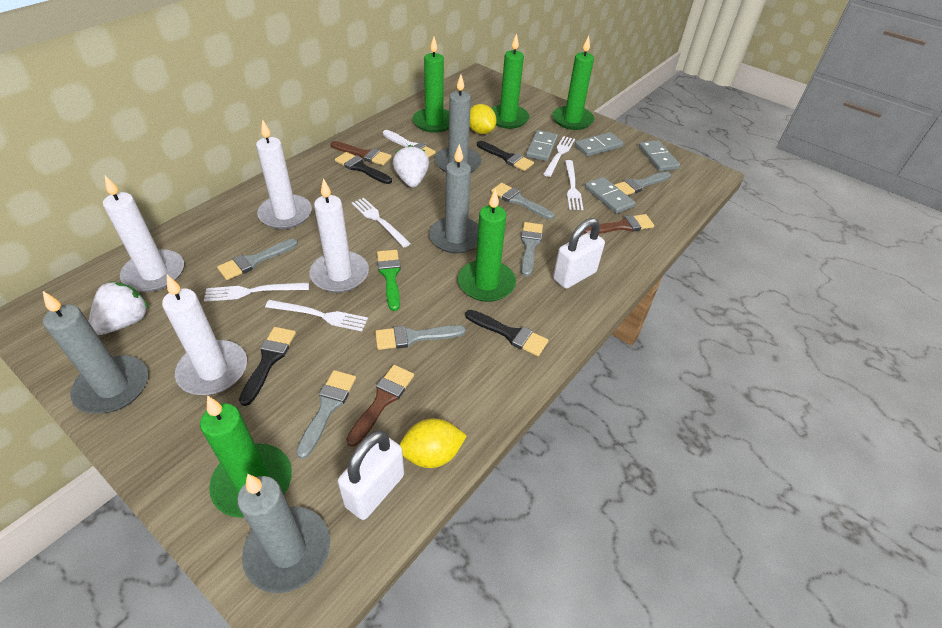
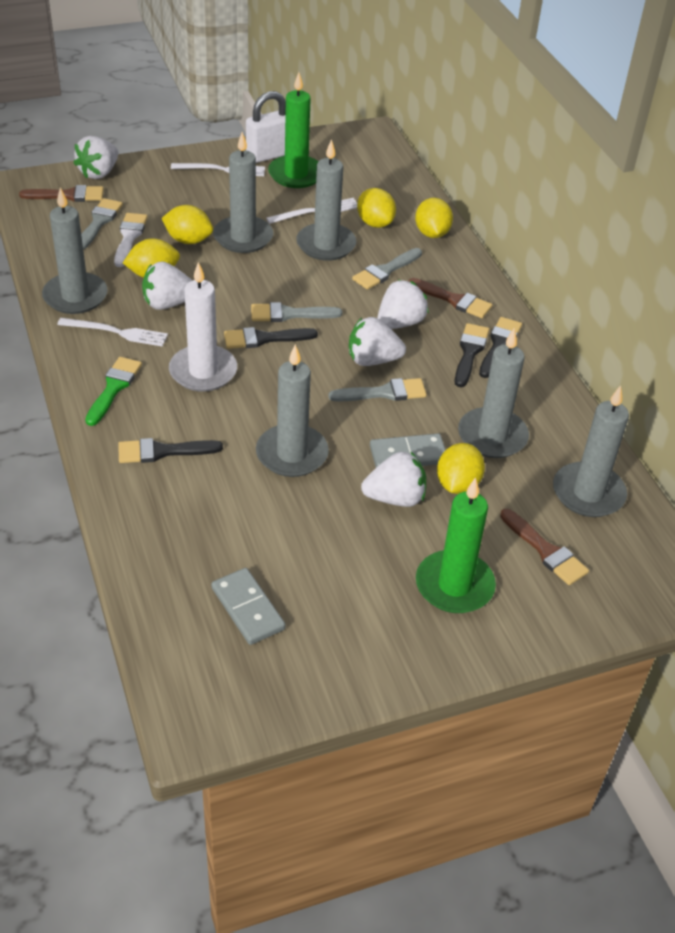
green candle: 5 -> 2
grey brush: 6 -> 4
grey candle: 4 -> 6
grey domino: 4 -> 2
white candle: 4 -> 1
white fork: 5 -> 3
white padlock: 2 -> 1
white strawberry: 2 -> 5
yellow lemon: 2 -> 5

